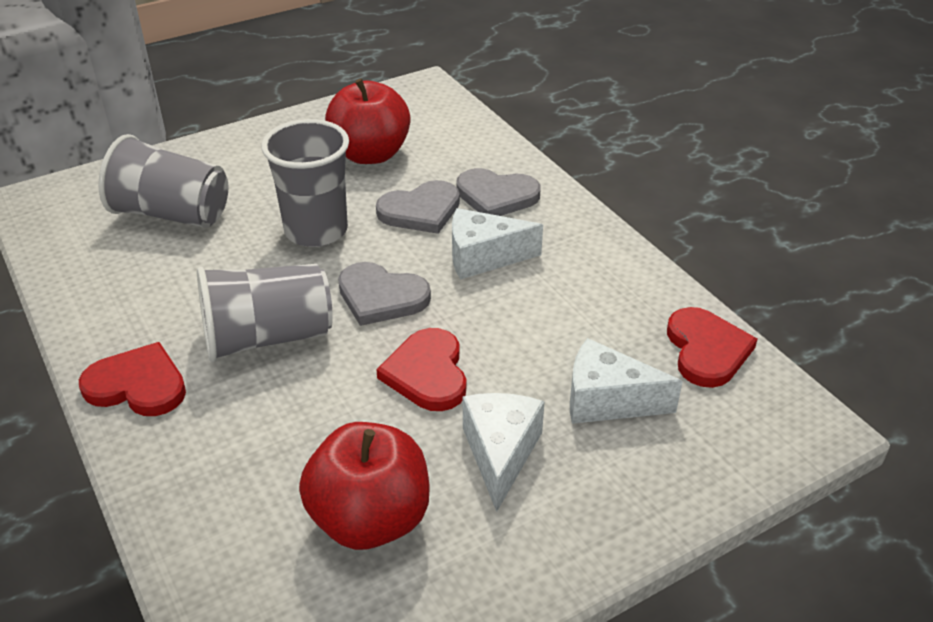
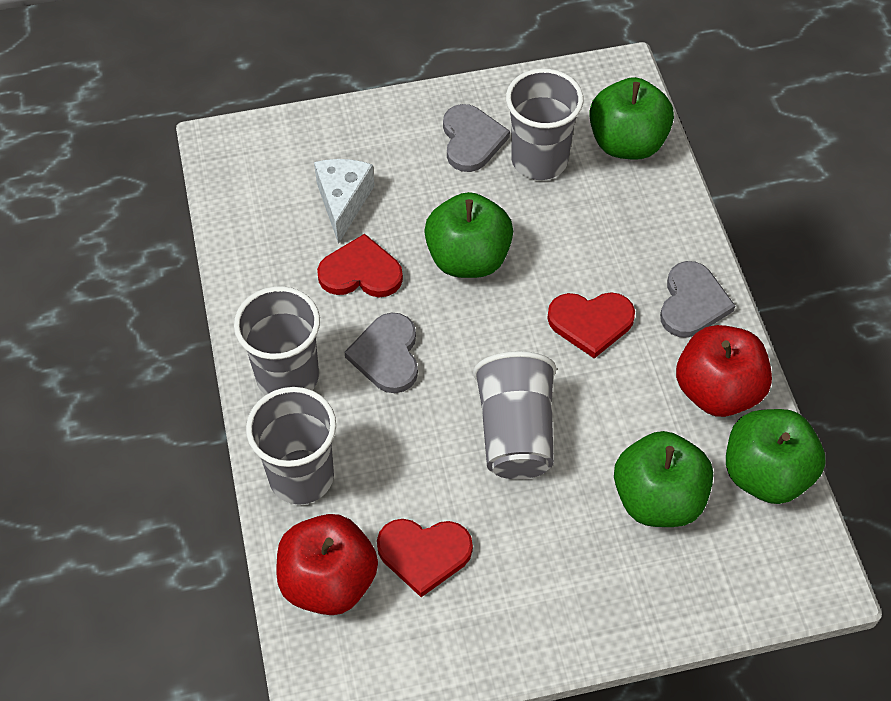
green apple: 0 -> 4
grey cup: 3 -> 4
white cheese: 3 -> 1

